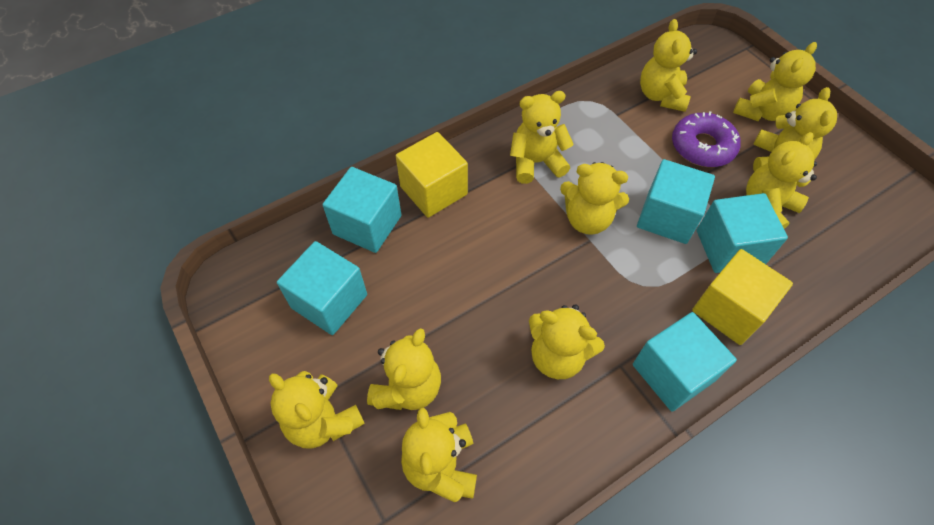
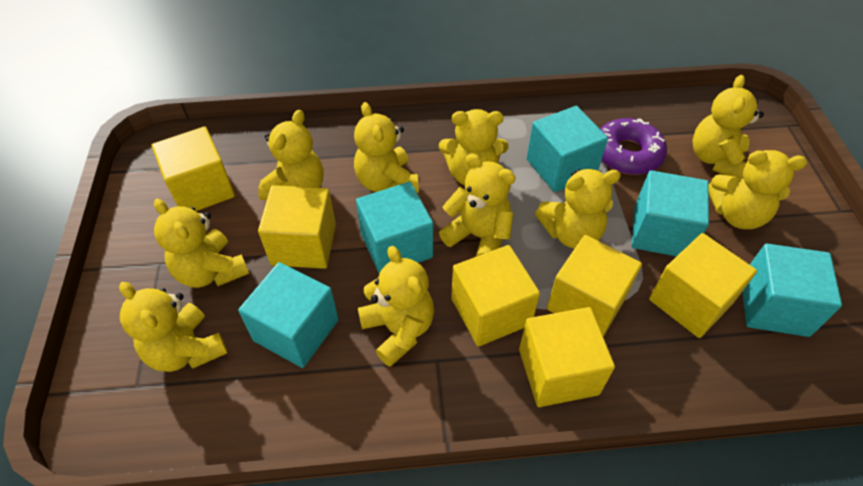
yellow cube: 2 -> 6

